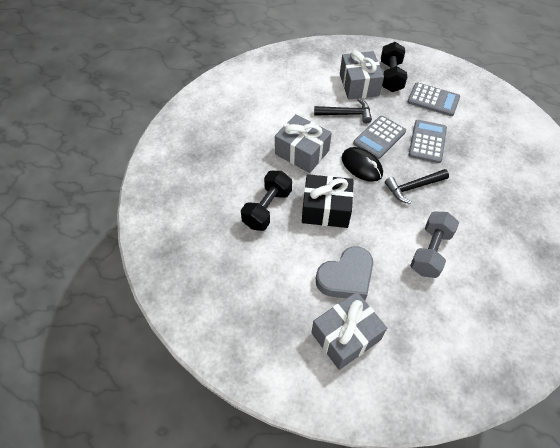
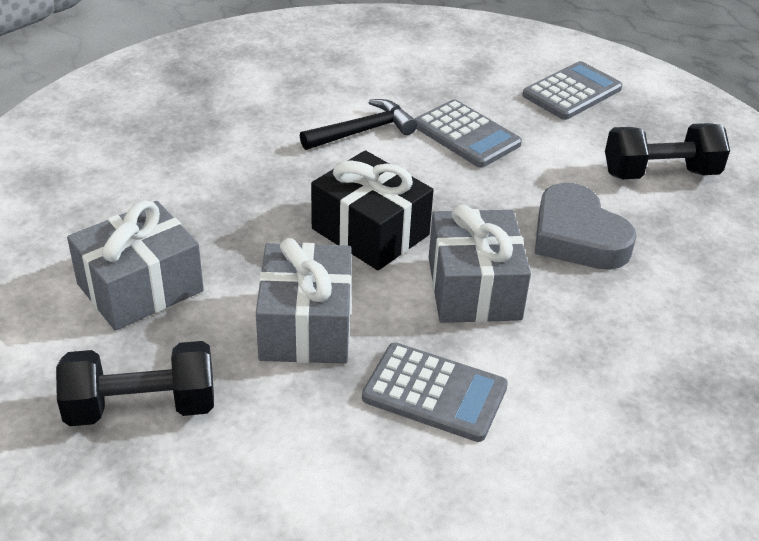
black hammer: 2 -> 1
black mouse: 1 -> 0
grey dumbbell: 1 -> 0

